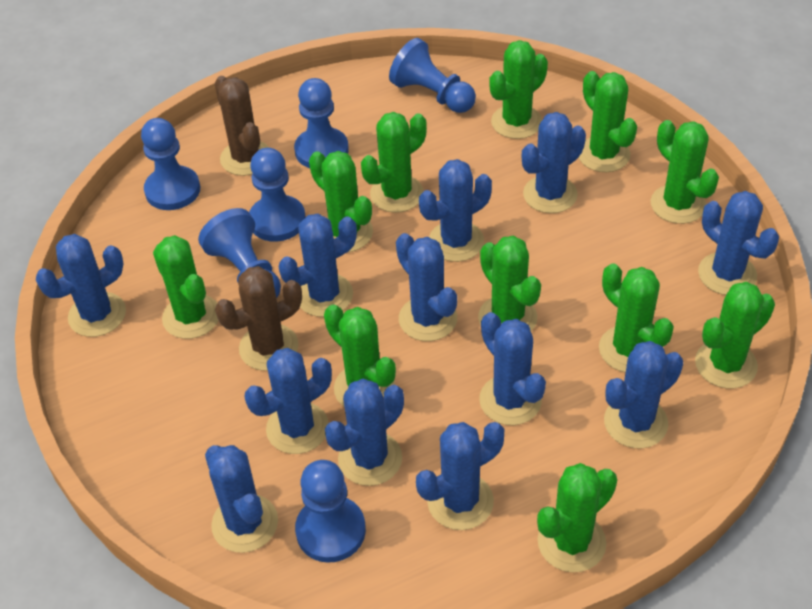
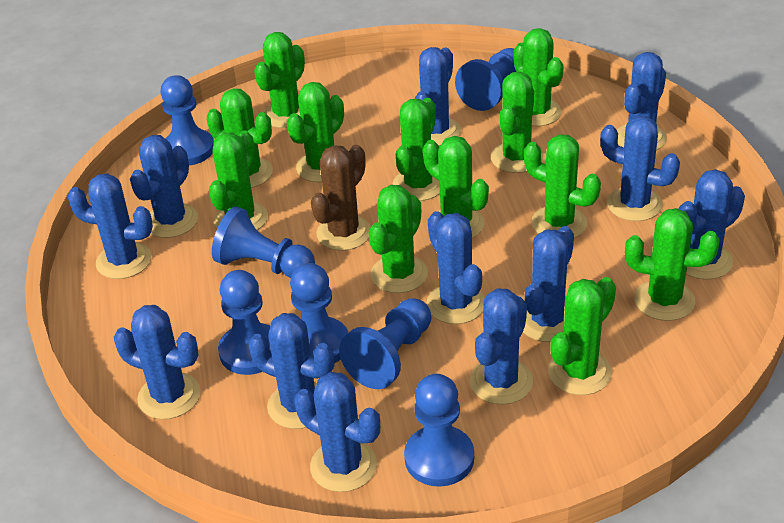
blue pawn: 6 -> 7
brown cactus: 2 -> 1
green cactus: 11 -> 12

